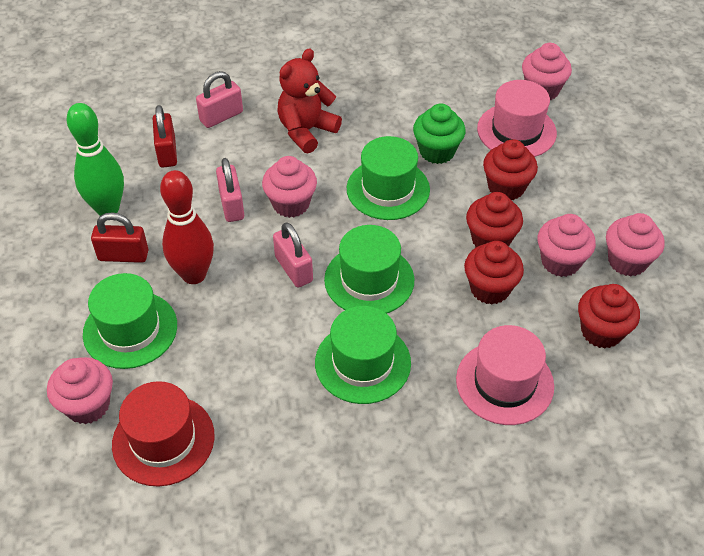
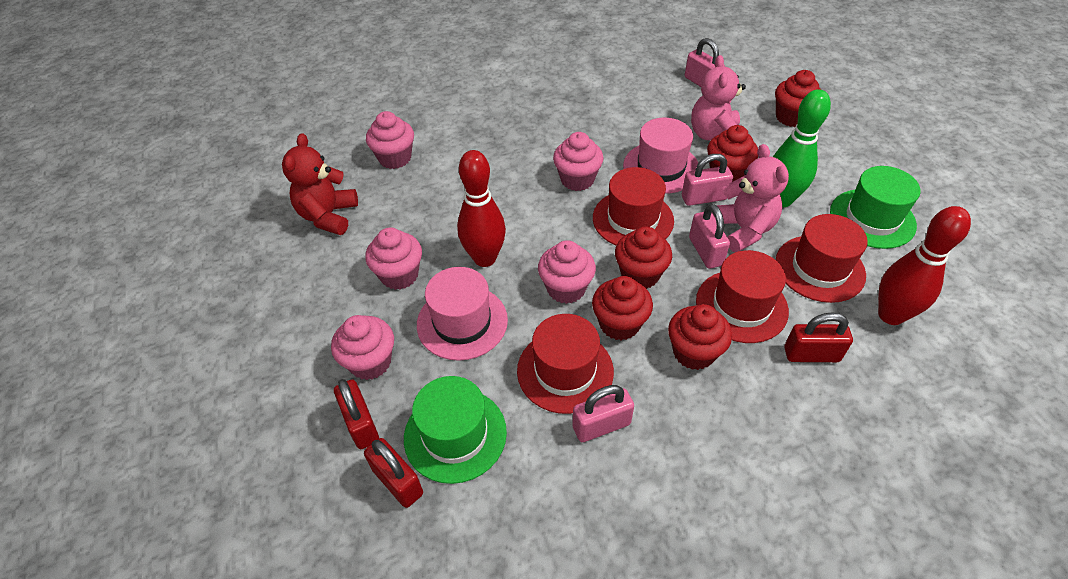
green cupcake: 1 -> 0
green hat: 4 -> 2
pink padlock: 3 -> 4
pink teddy bear: 0 -> 2
red bowling pin: 1 -> 2
red cupcake: 4 -> 5
red hat: 1 -> 4
red padlock: 2 -> 3

